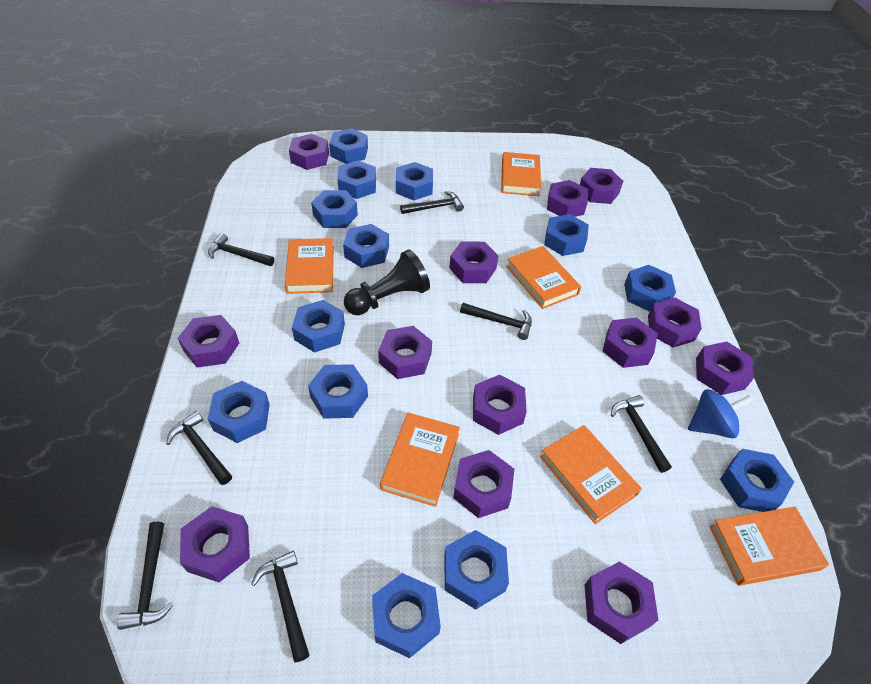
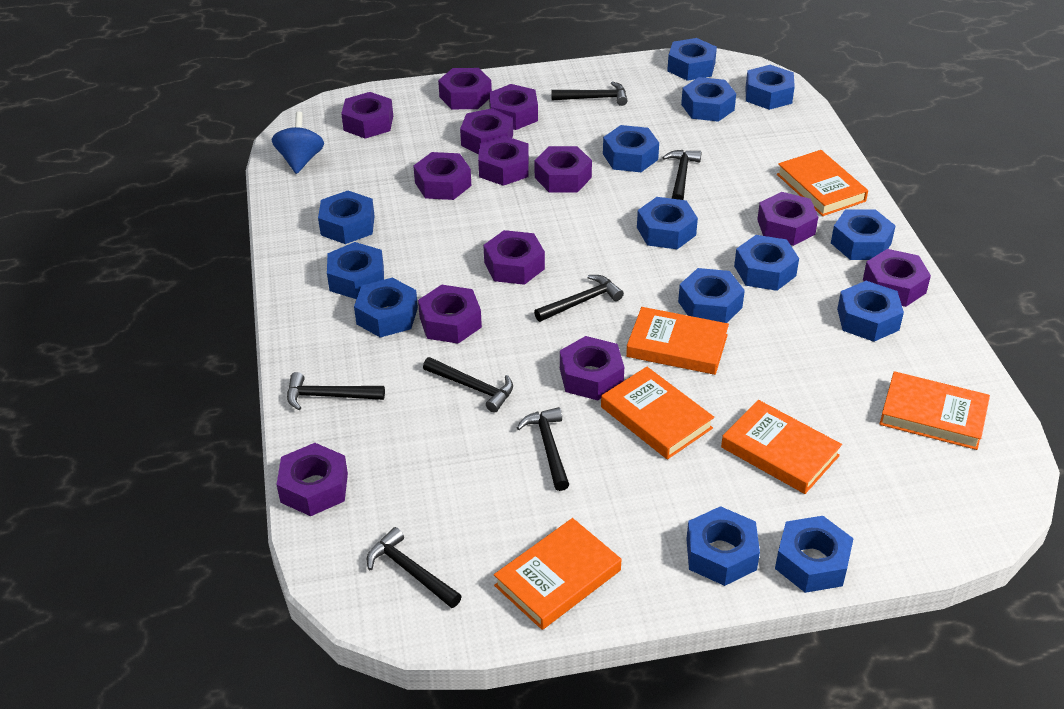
black pawn: 1 -> 0
blue nut: 13 -> 14

